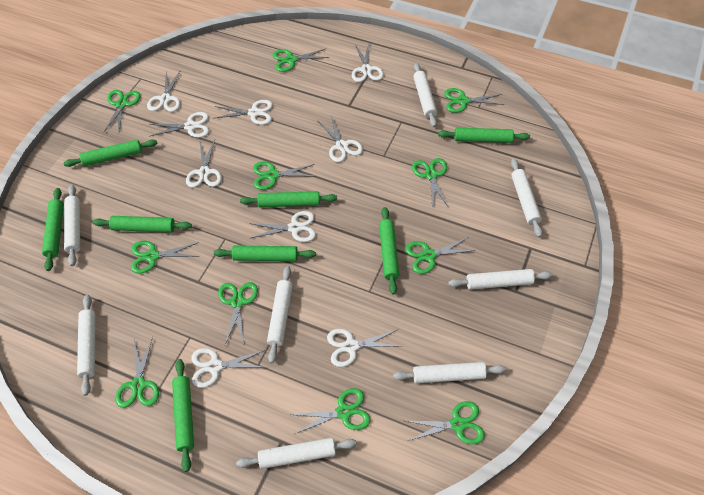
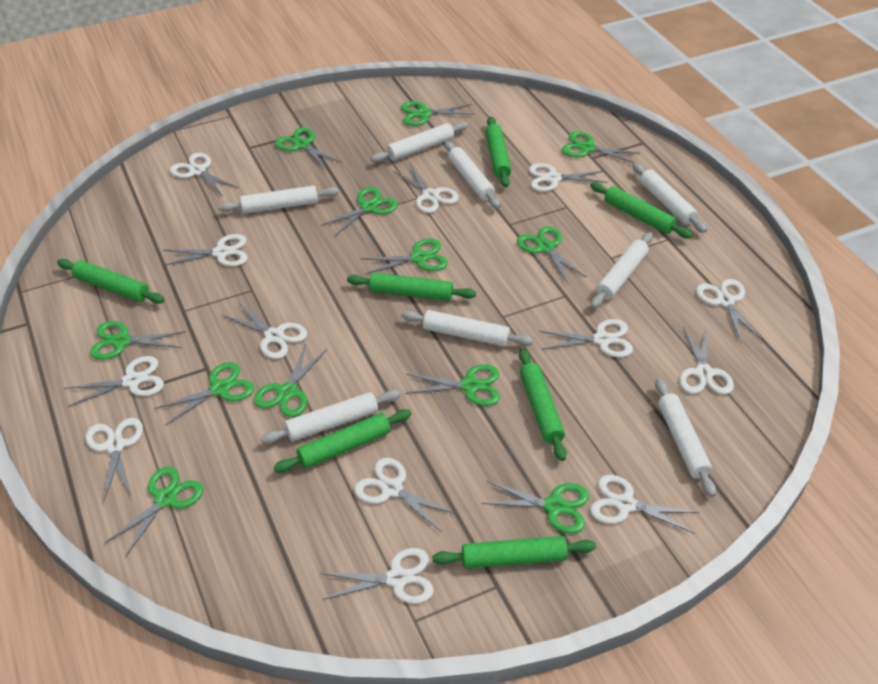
green rolling pin: 8 -> 7
green scissors: 11 -> 12
white scissors: 9 -> 13

